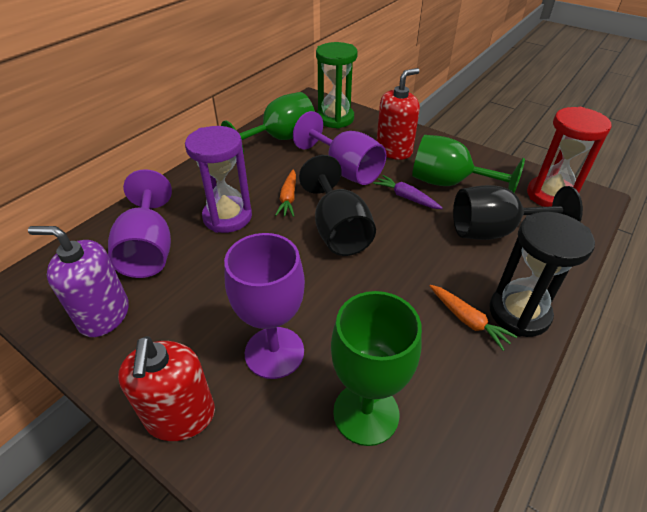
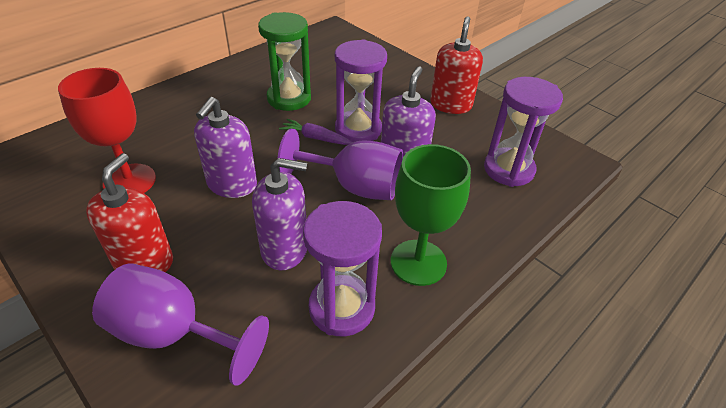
black goblet: 2 -> 0
black hourglass: 1 -> 0
green goblet: 3 -> 1
orange carrot: 2 -> 0
purple goblet: 3 -> 2
purple hourglass: 1 -> 3
purple soap dispenser: 1 -> 3
red goblet: 0 -> 1
red hourglass: 1 -> 0

